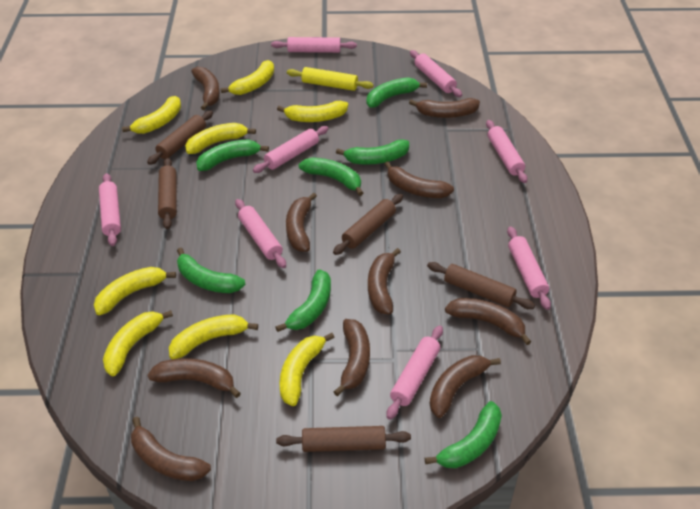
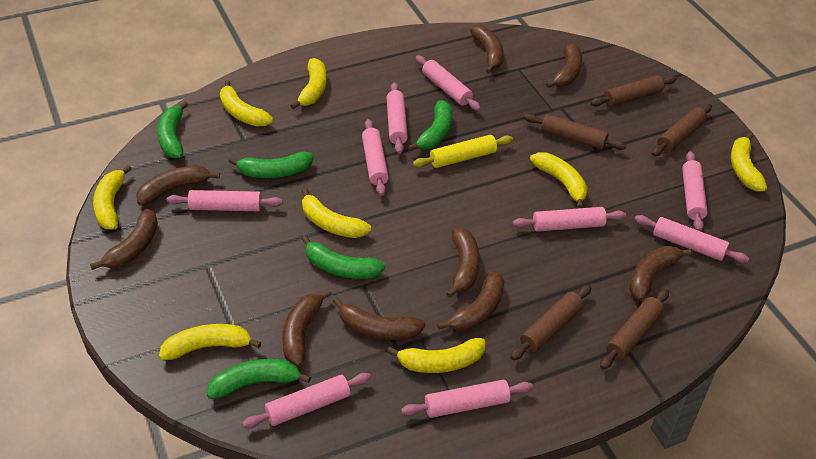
brown banana: 10 -> 9
green banana: 7 -> 5
pink rolling pin: 8 -> 9

